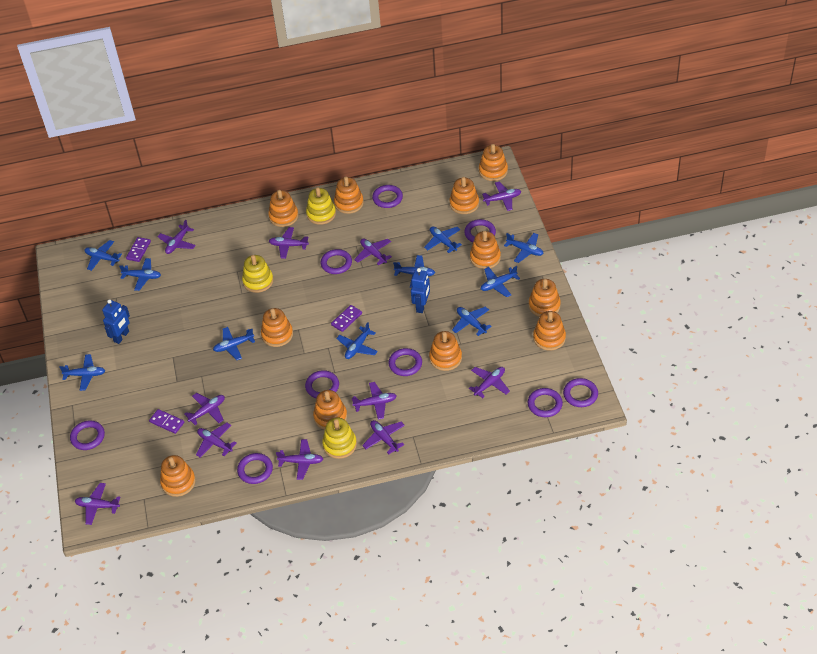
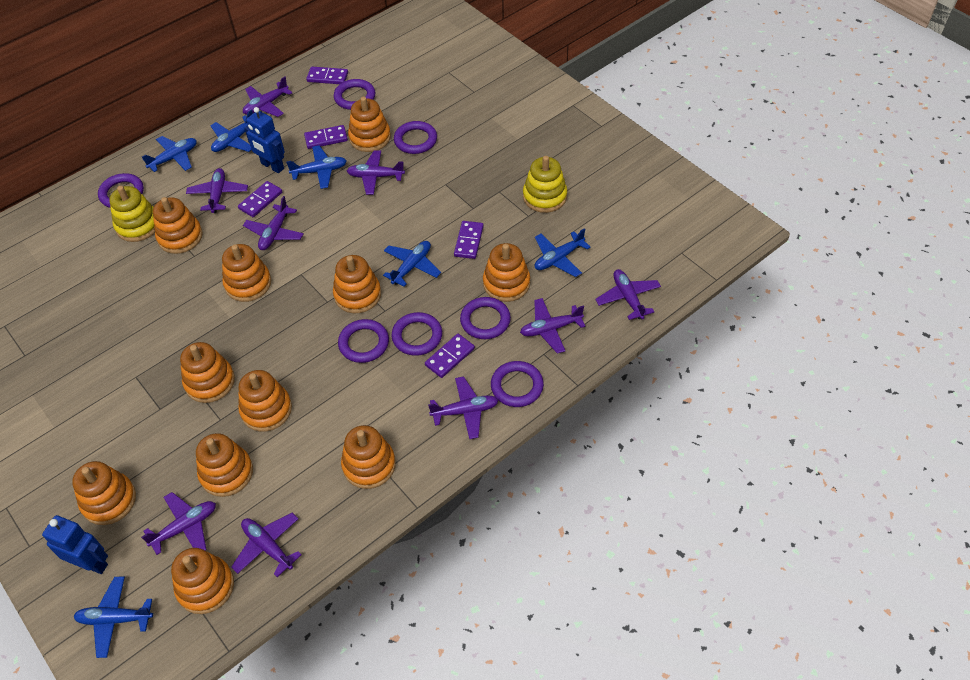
blue plane: 10 -> 6
purple domino: 3 -> 5
purple plane: 11 -> 9
purple ring: 9 -> 7
yellow stacking toy: 3 -> 2

